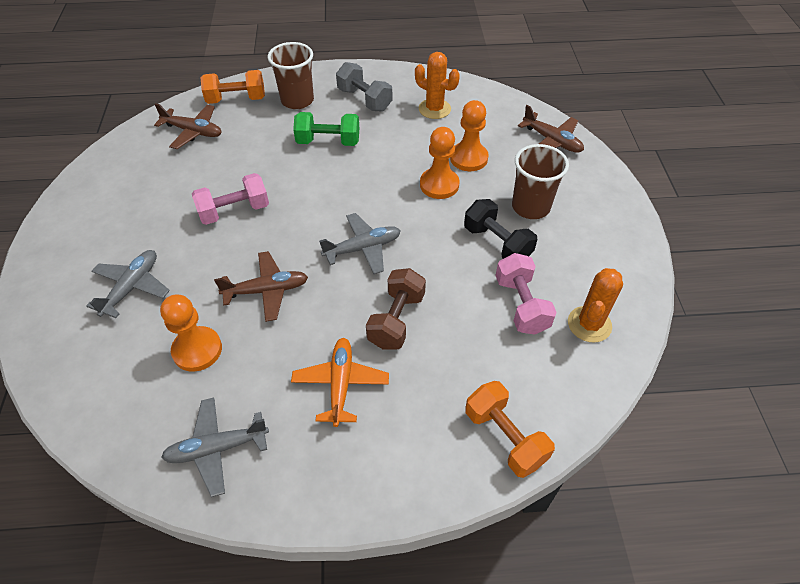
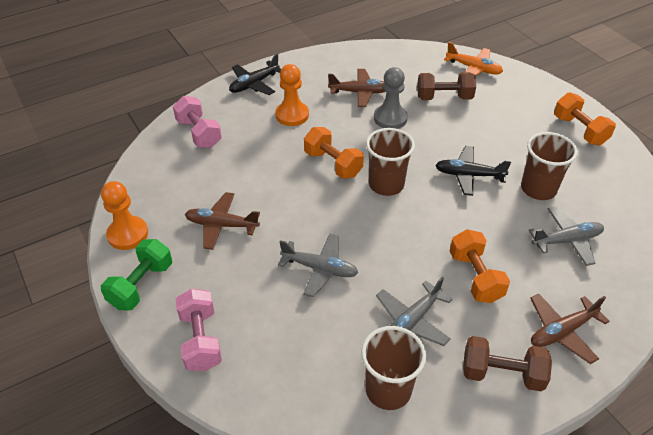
black dumbbell: 1 -> 0
black plane: 0 -> 2
brown cup: 2 -> 3
brown dumbbell: 1 -> 2
grey dumbbell: 1 -> 0
grey pawn: 0 -> 1
orange cactus: 2 -> 0
orange dumbbell: 2 -> 3
orange pawn: 3 -> 2

